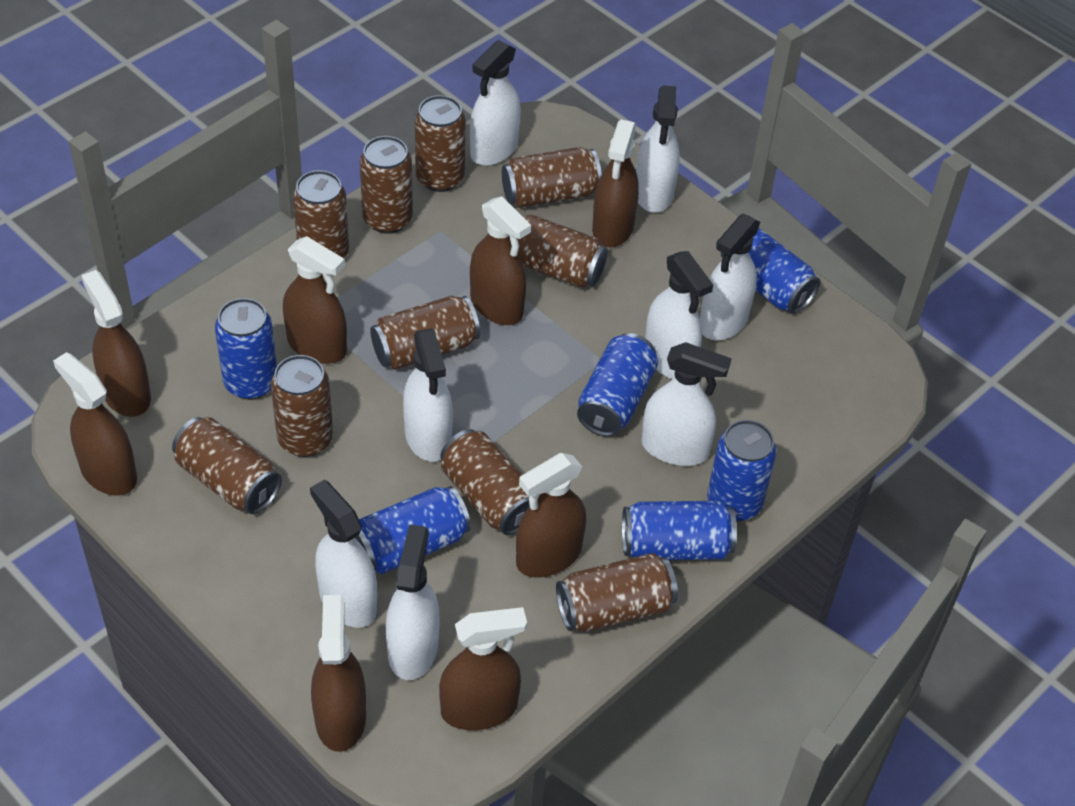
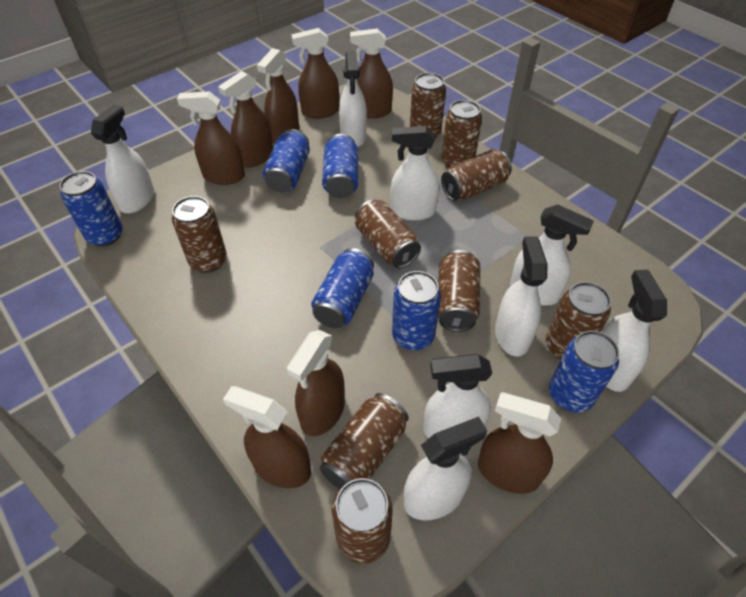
brown can: 10 -> 9

